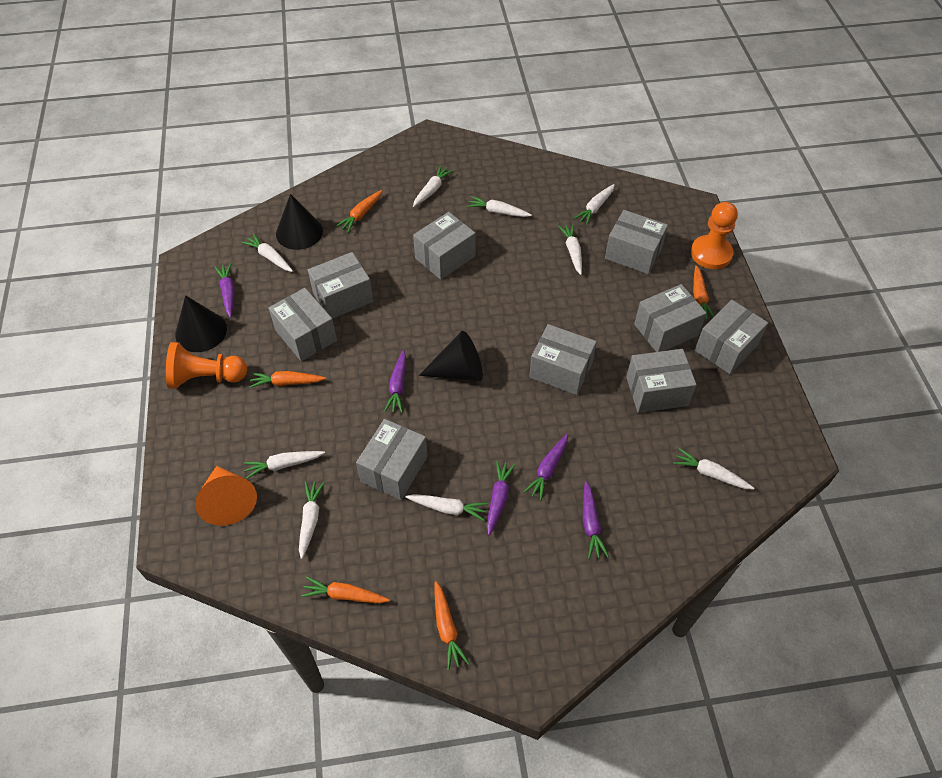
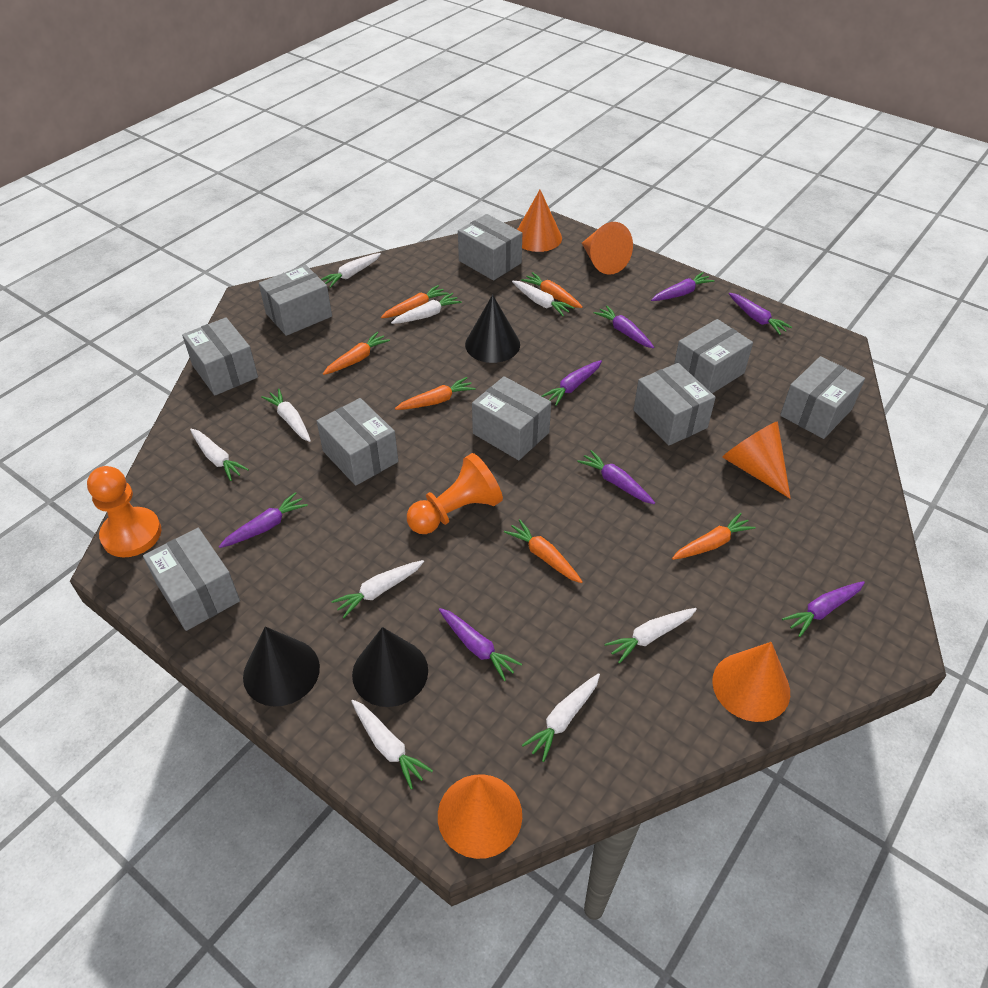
orange carrot: 5 -> 6
orange cone: 1 -> 5
purple carrot: 5 -> 8

